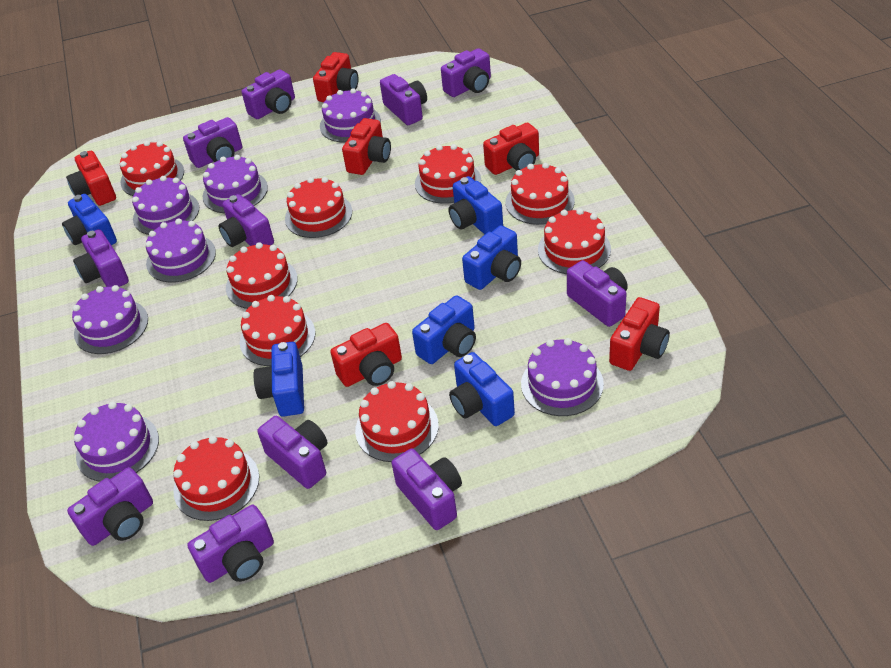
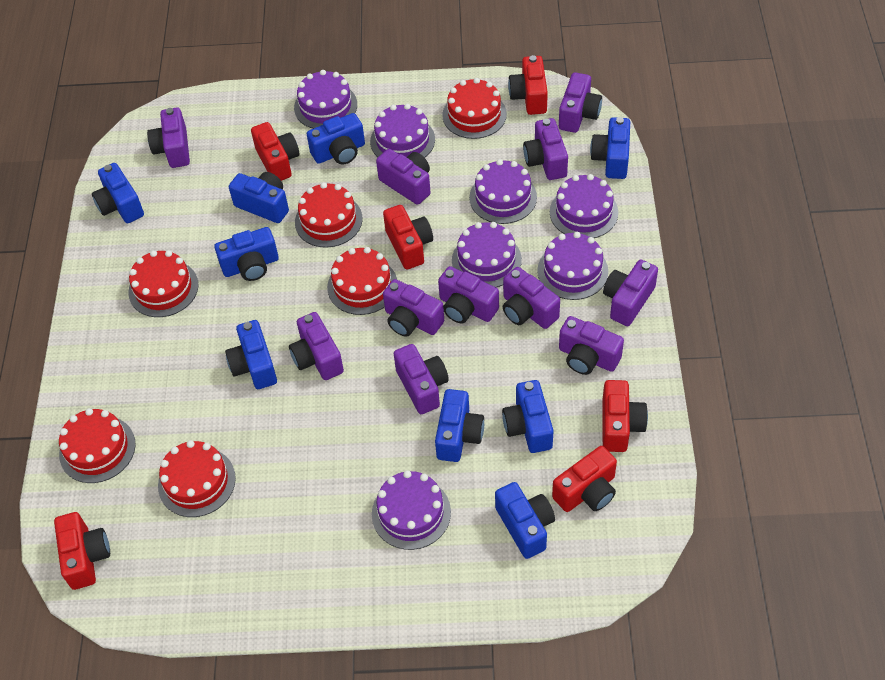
blue camera: 6 -> 9
red cake: 9 -> 6

